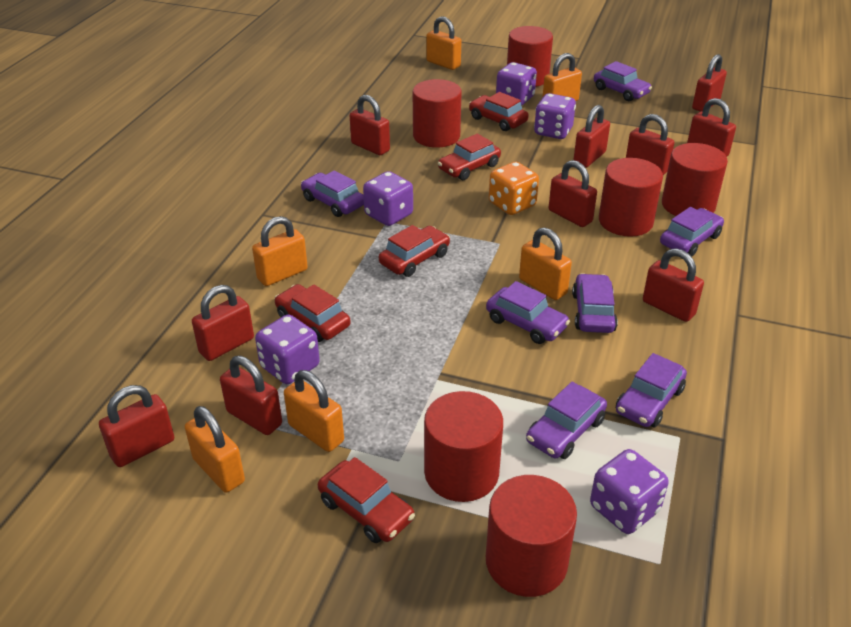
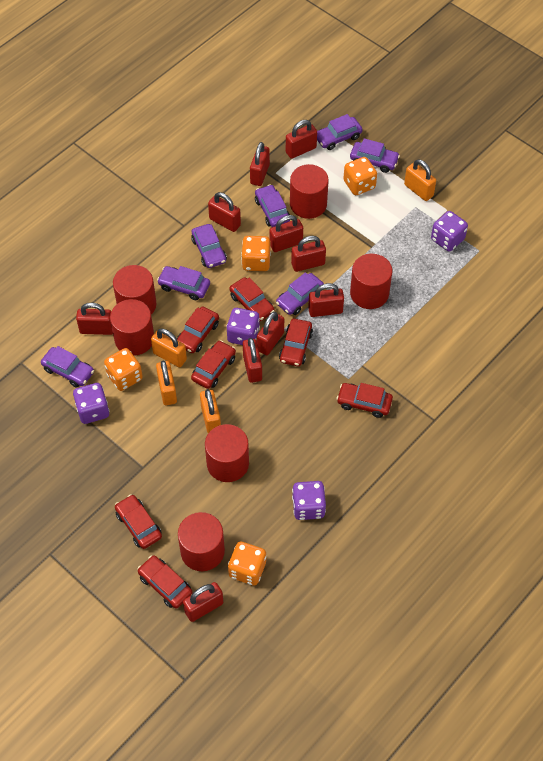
orange dice: 1 -> 4
orange padlock: 6 -> 4
purple dice: 5 -> 4
red car: 5 -> 7

